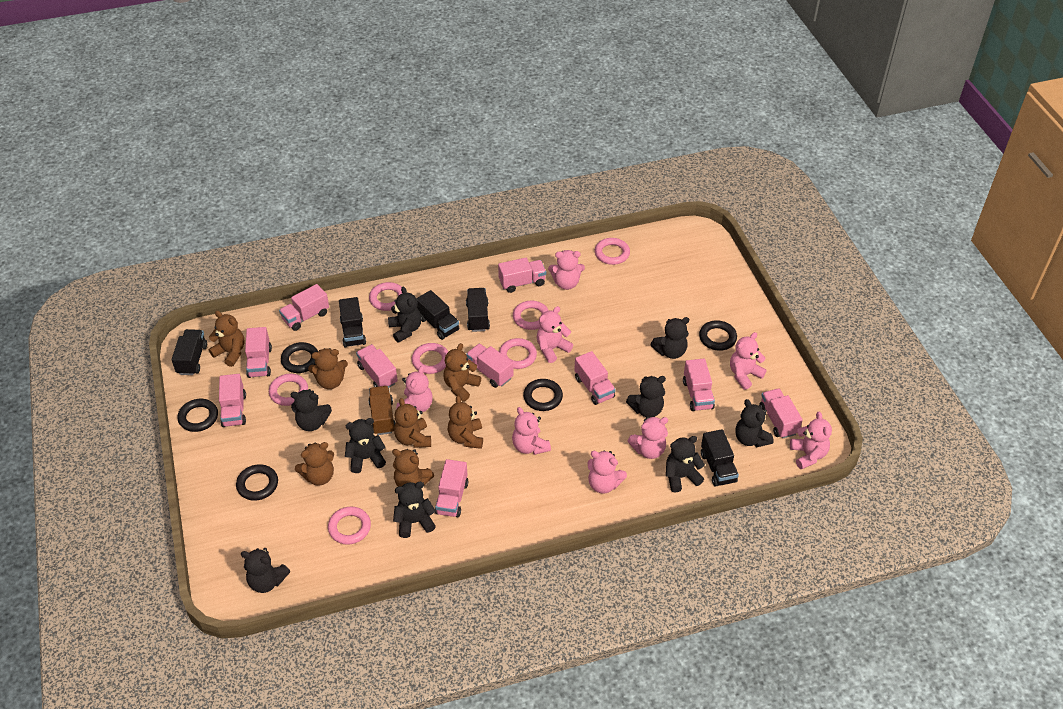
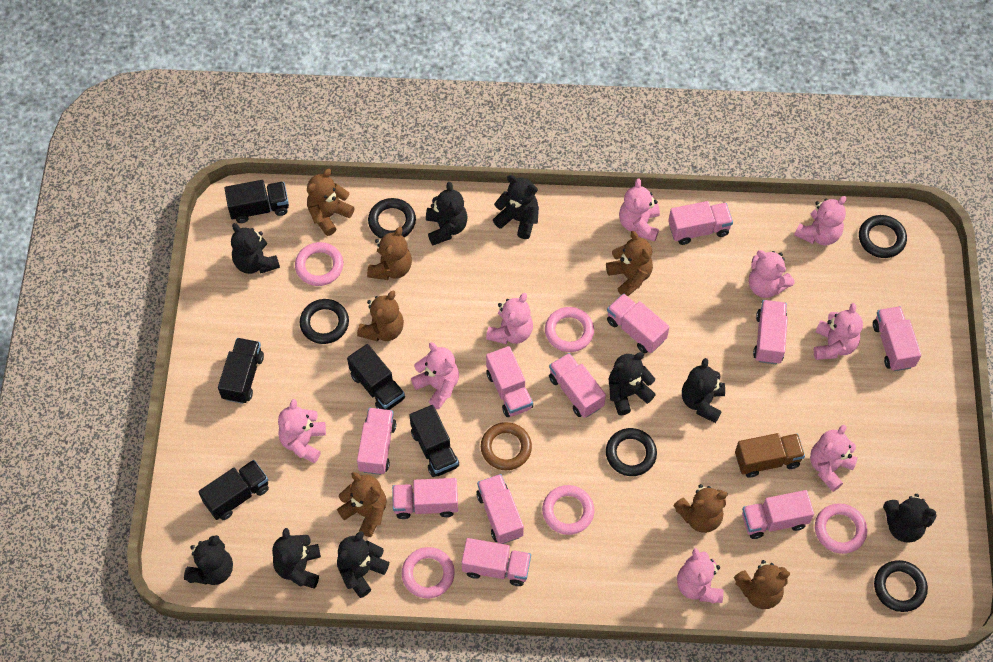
brown ring: 0 -> 1
pink ring: 7 -> 5
pink teddy bear: 8 -> 9
pink truck: 10 -> 11

